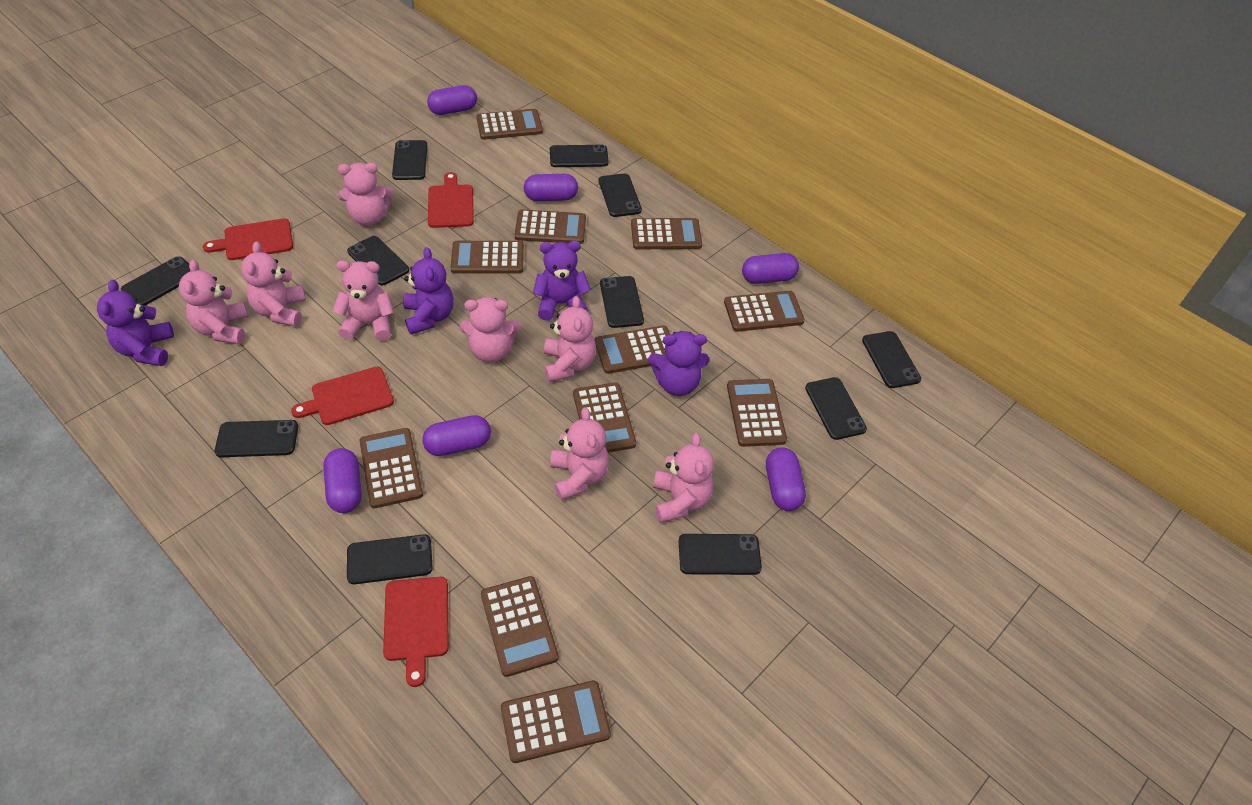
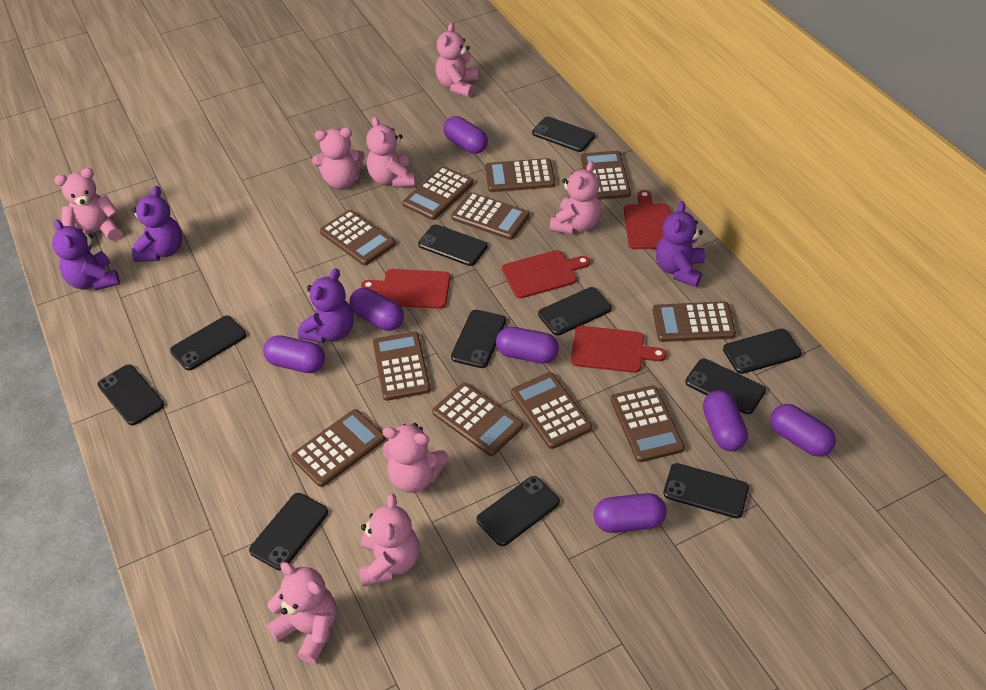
purple capsule: 6 -> 7

